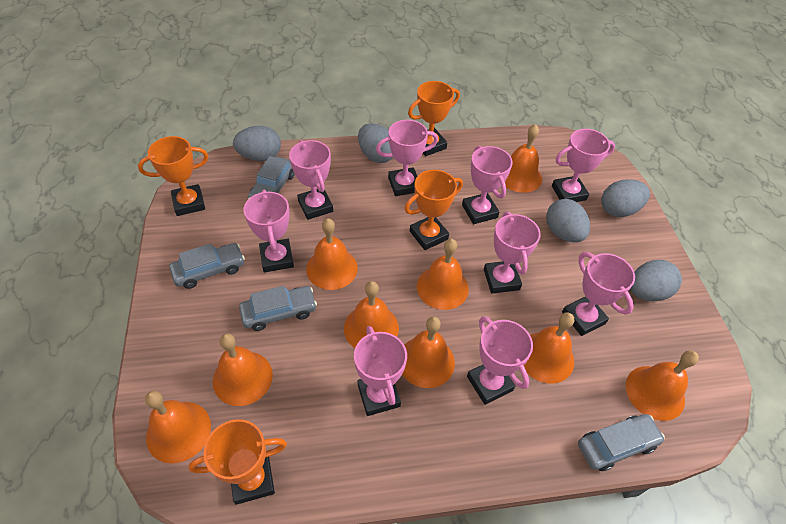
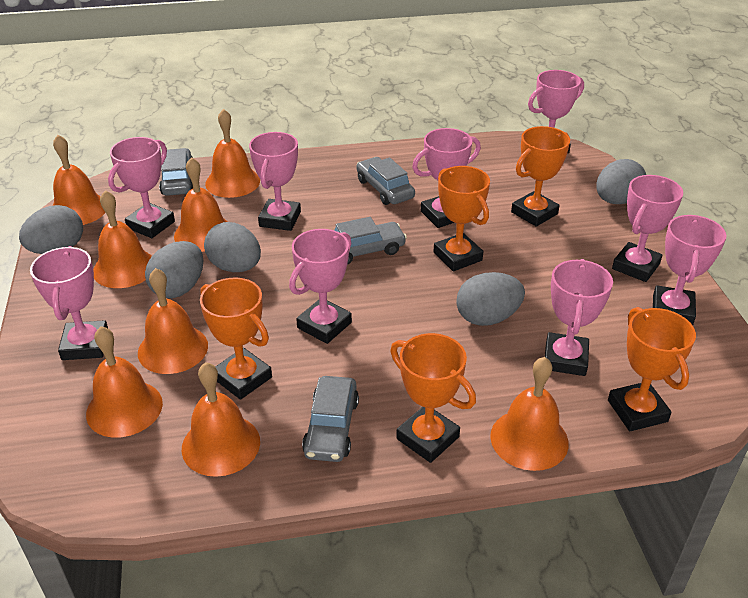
orange bell: 9 -> 8
orange trophy: 4 -> 5

